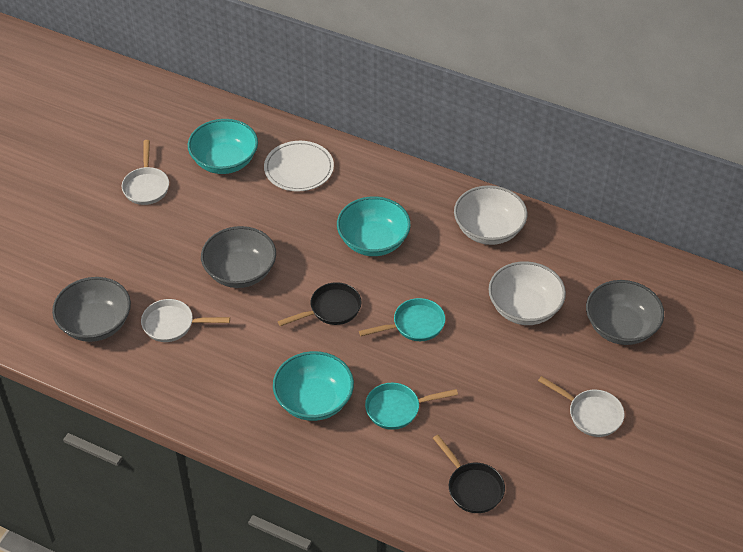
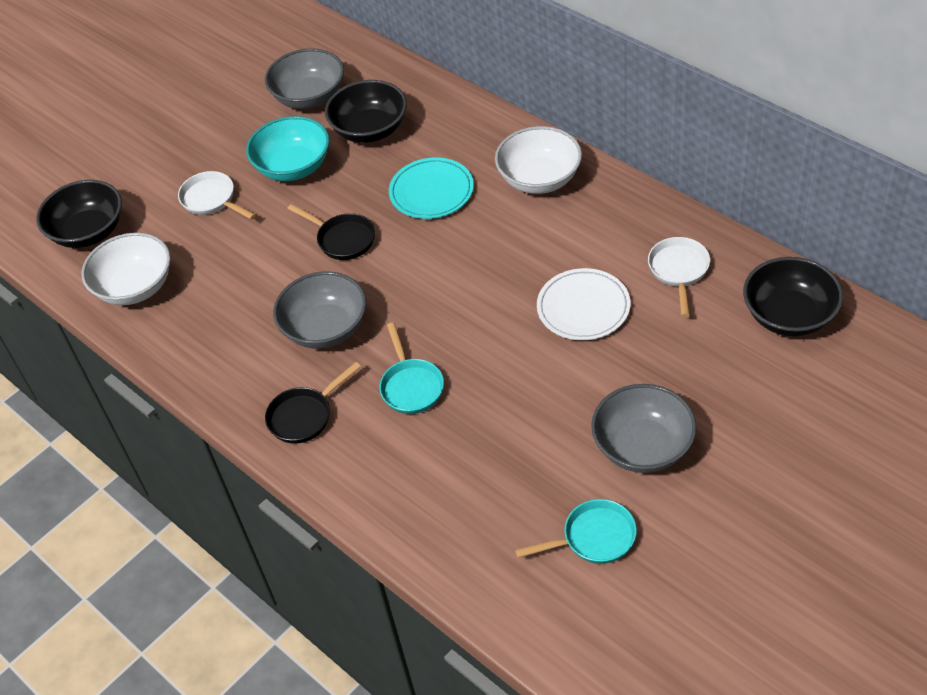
black bowl: 0 -> 3
turquoise bowl: 3 -> 1
turquoise plate: 0 -> 1
white pan: 3 -> 2

